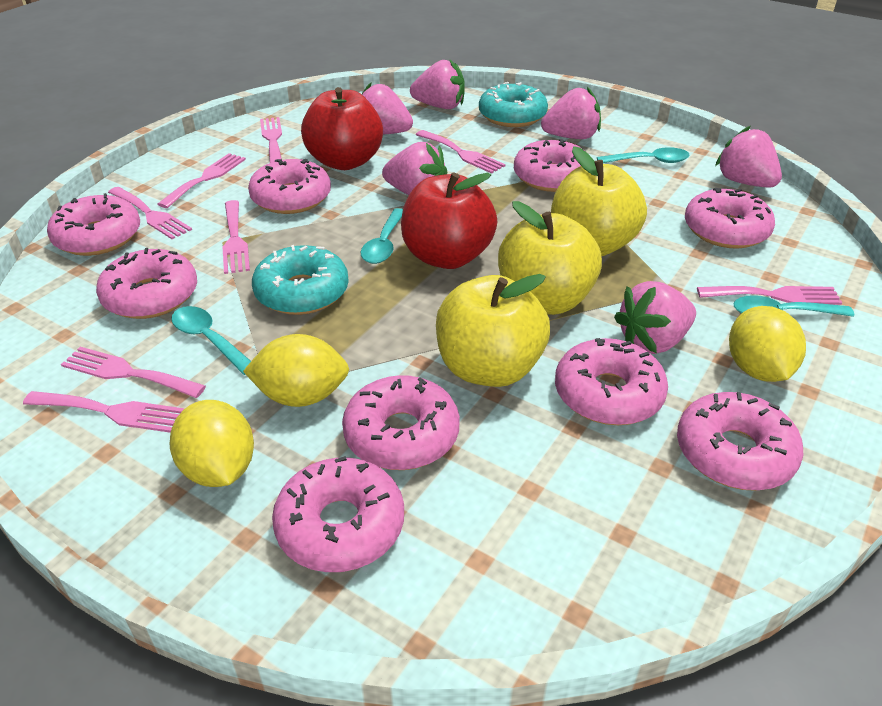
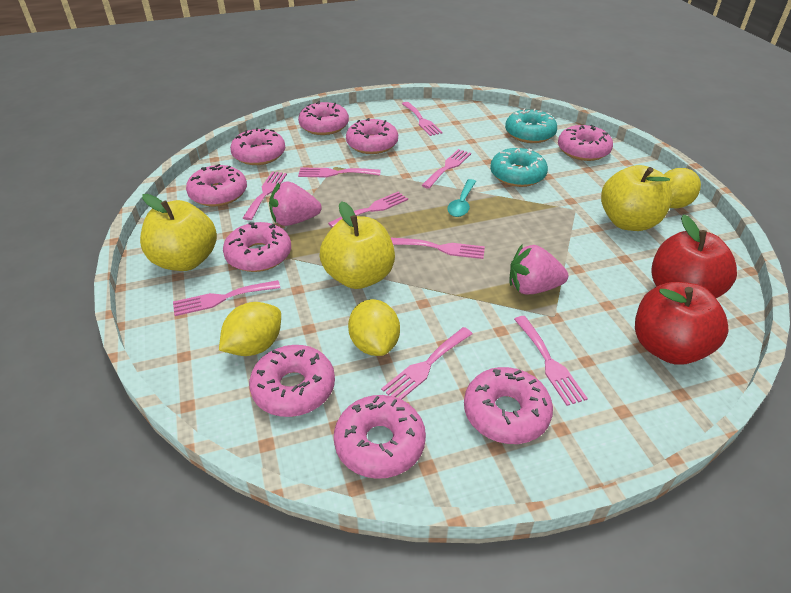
pink fork: 8 -> 9
pink strawberry: 6 -> 2
turquoise spoon: 4 -> 1

